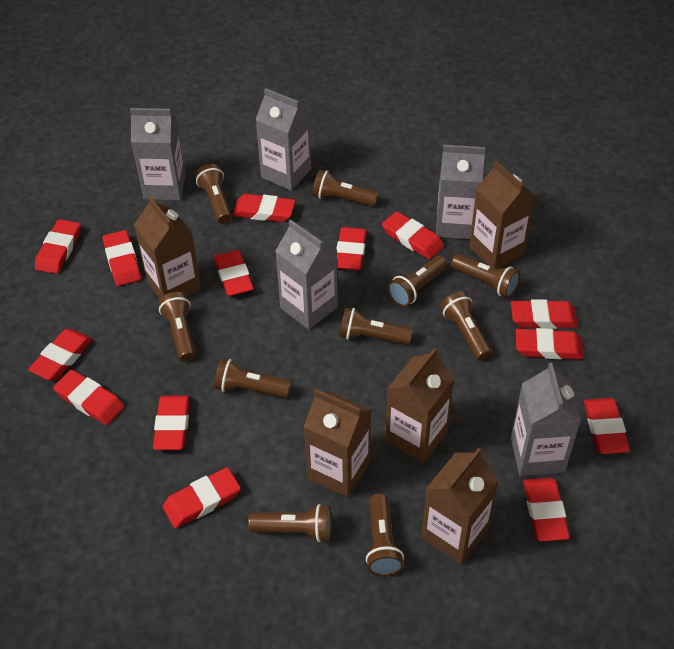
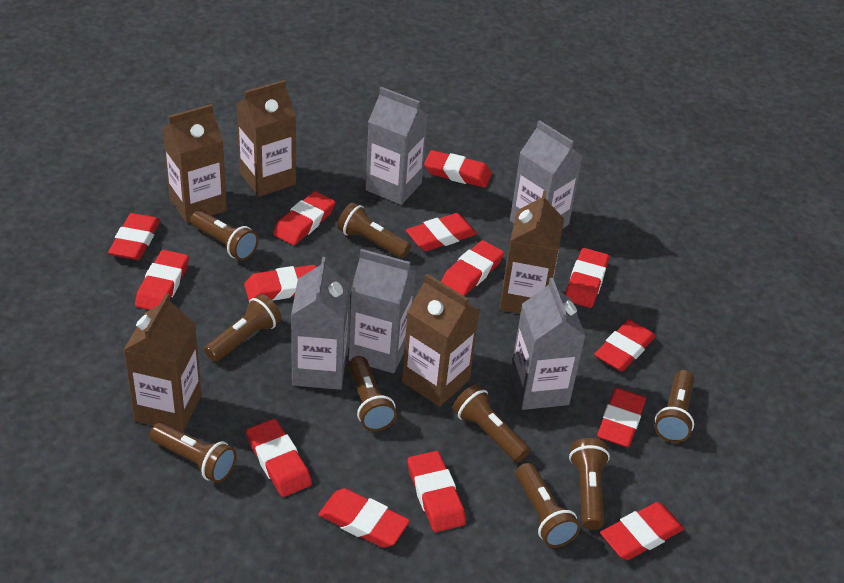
brown flashlight: 10 -> 9

